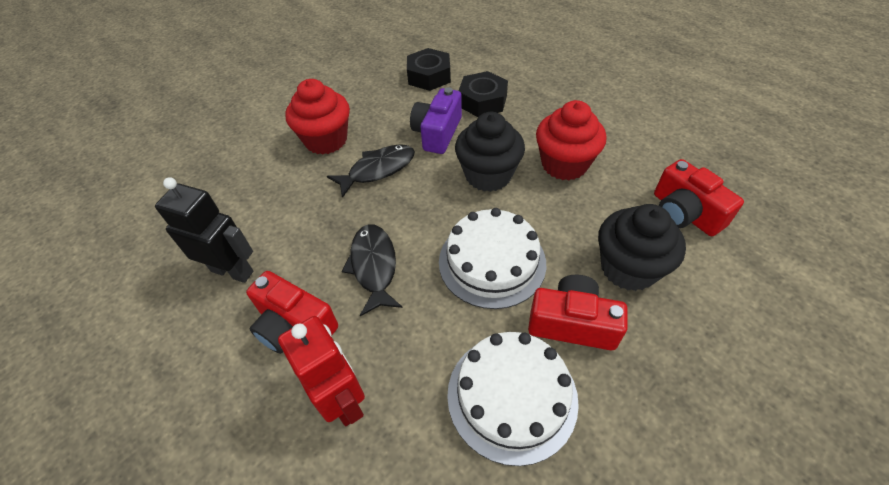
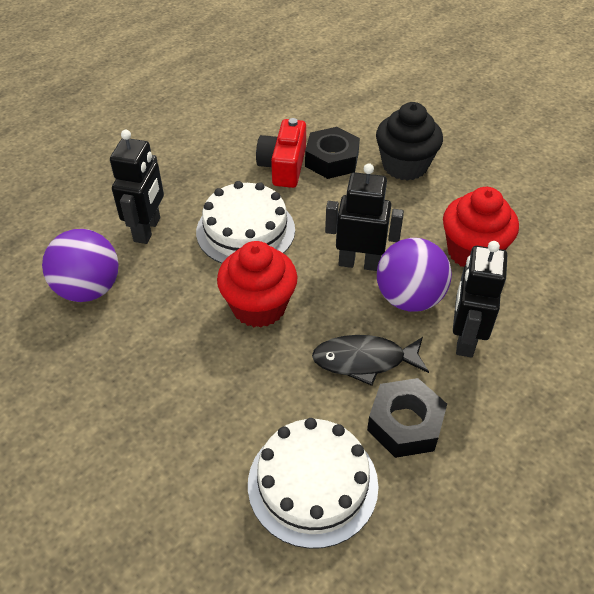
black cupcake: 2 -> 1
black fish: 2 -> 1
black robot: 1 -> 3
purple ball: 0 -> 2
purple camera: 1 -> 0
red camera: 3 -> 1
red robot: 1 -> 0

